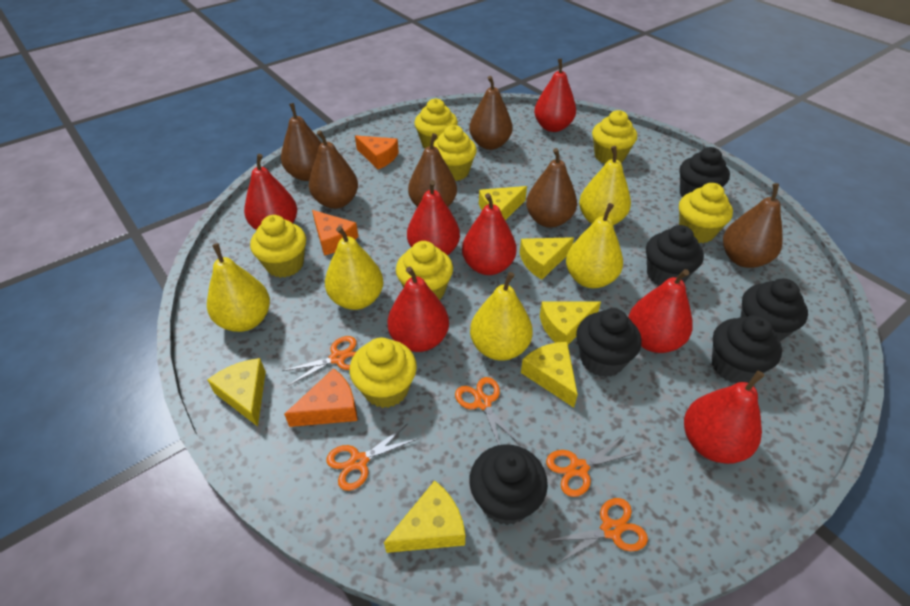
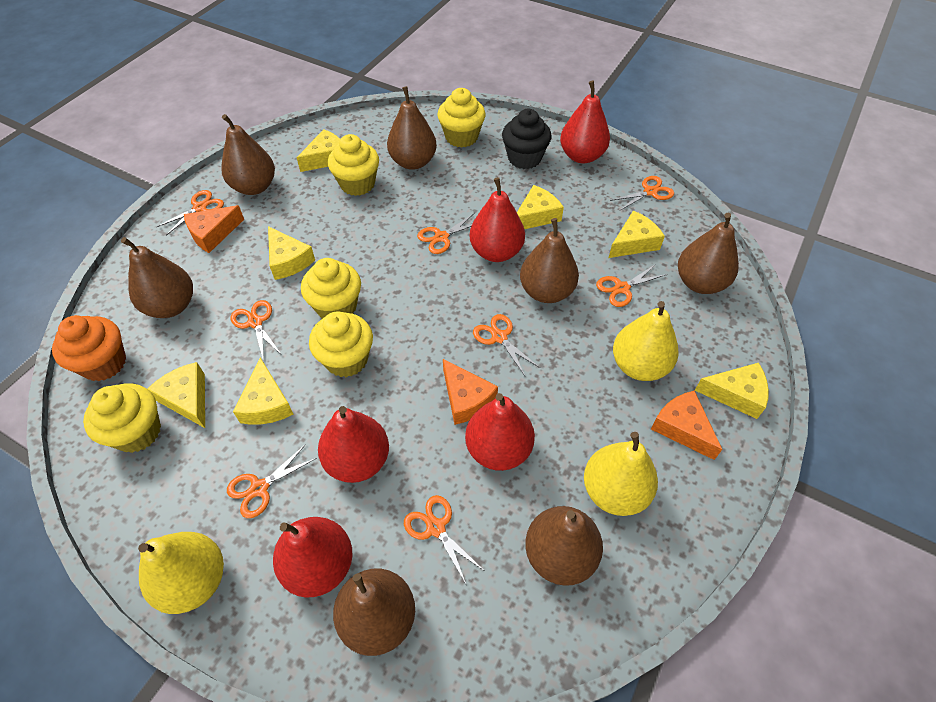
black cupcake: 6 -> 1
brown pear: 6 -> 7
orange cupcake: 0 -> 1
orange scissors: 5 -> 8
red pear: 7 -> 5
yellow cheese: 6 -> 7
yellow cupcake: 7 -> 5
yellow pear: 5 -> 3

